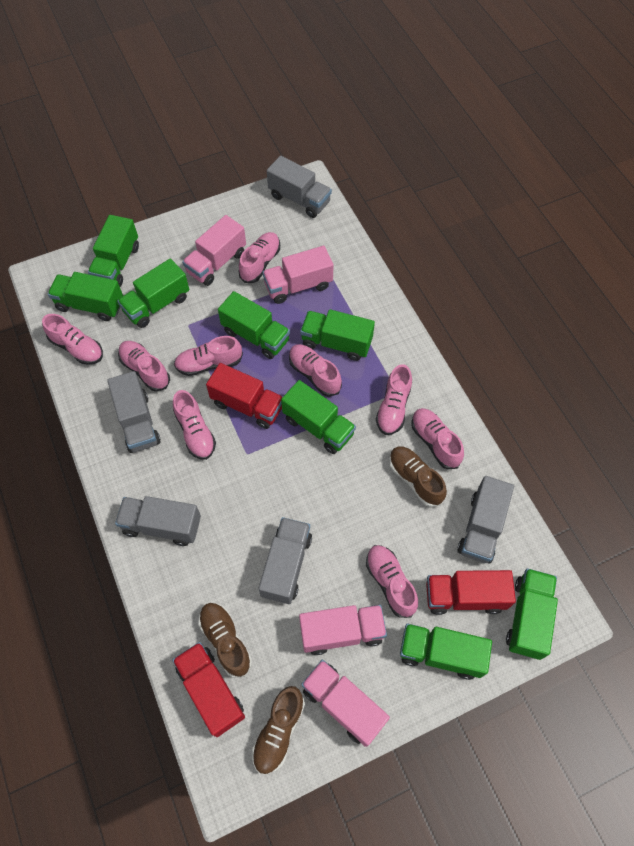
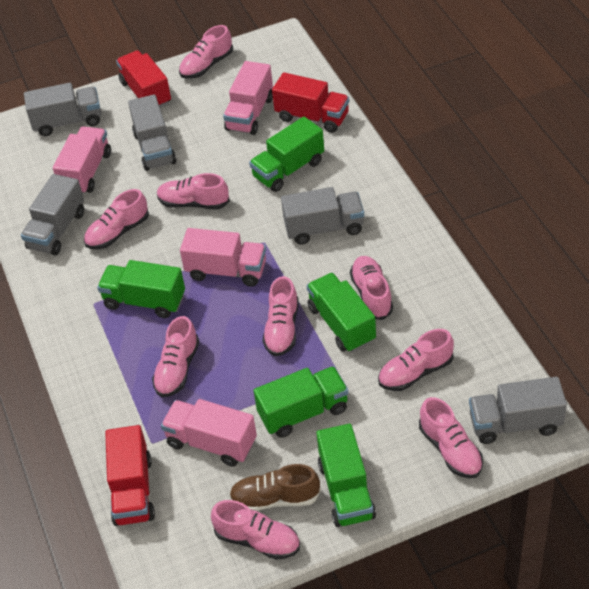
brown shoe: 3 -> 1
green truck: 8 -> 5

